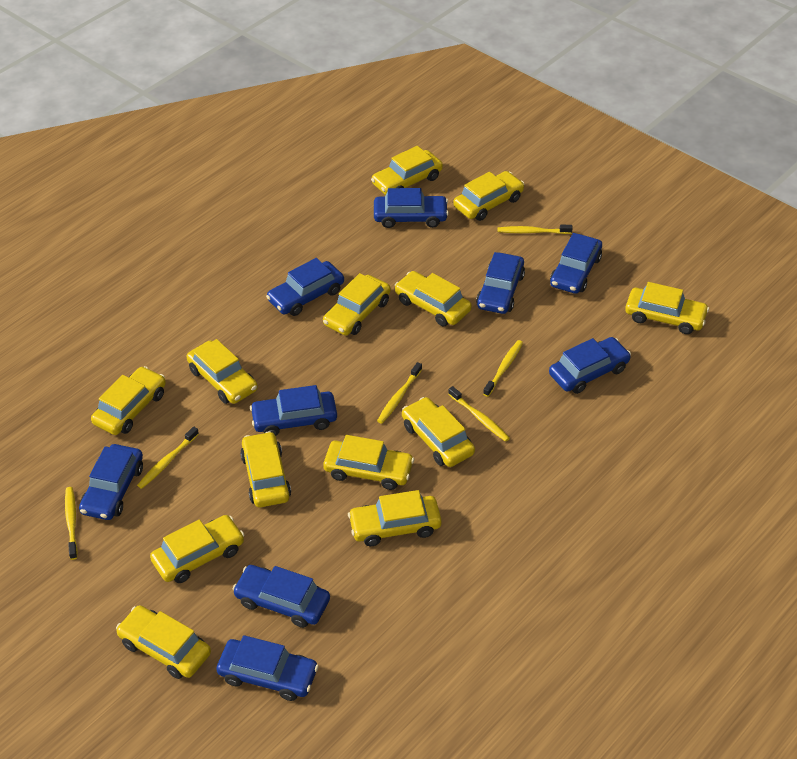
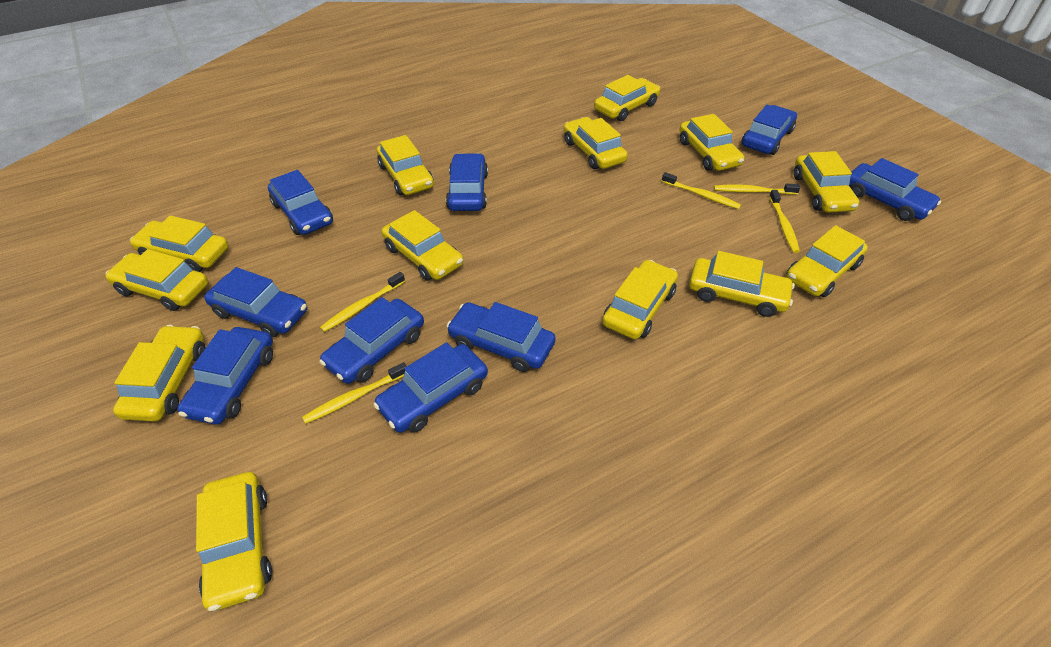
yellow toothbrush: 6 -> 5

